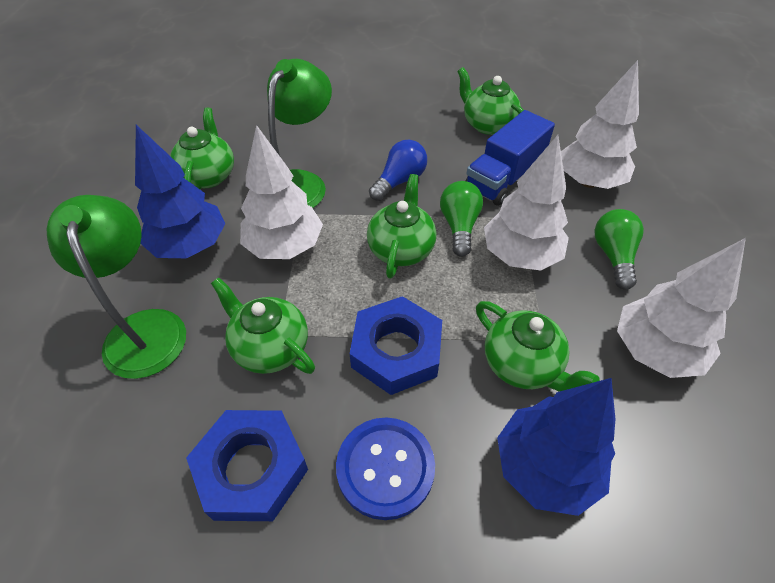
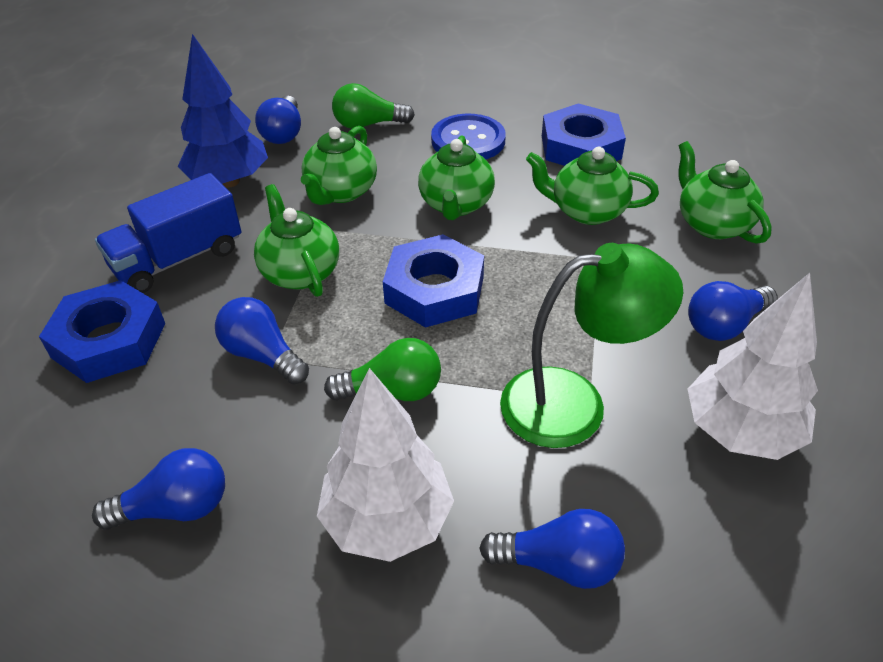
blue light bulb: 1 -> 5
blue nut: 2 -> 3
blue tree: 2 -> 1
green lamp: 2 -> 1
white tree: 4 -> 2

